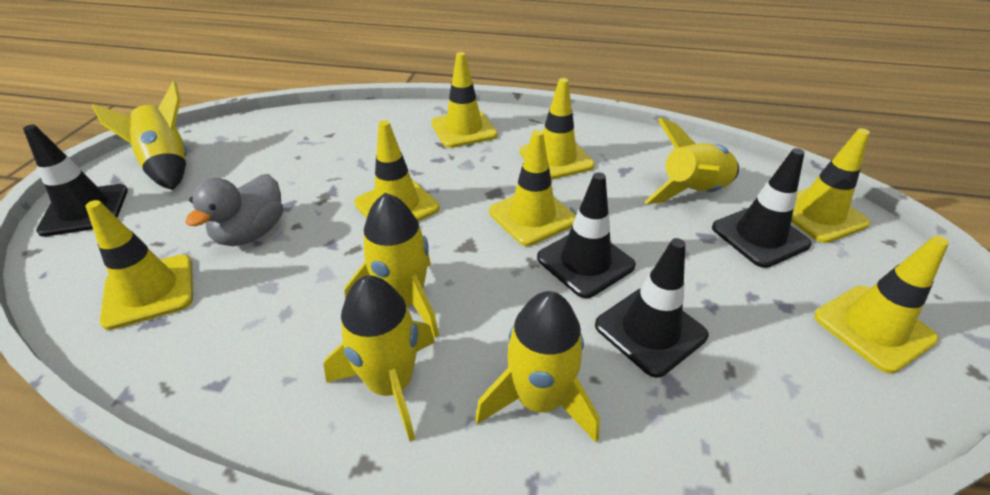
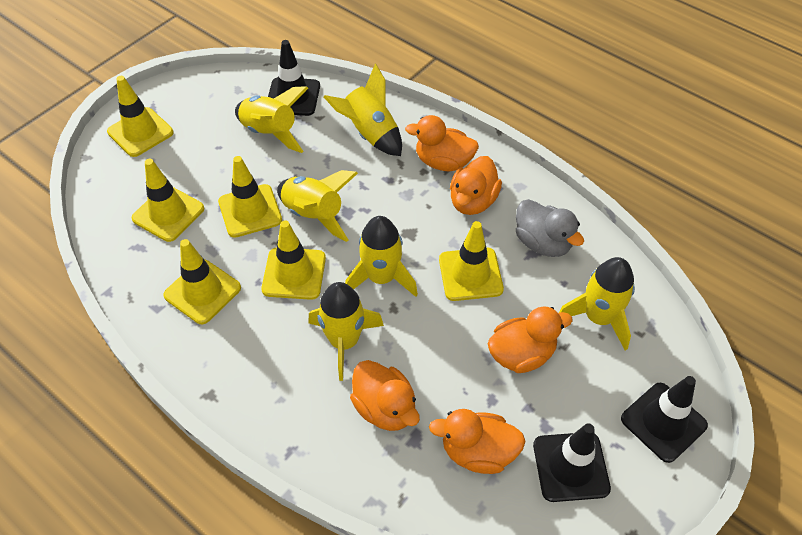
black traffic cone: 4 -> 3
orange duck: 0 -> 5
yellow rocket: 5 -> 6
yellow traffic cone: 7 -> 6

